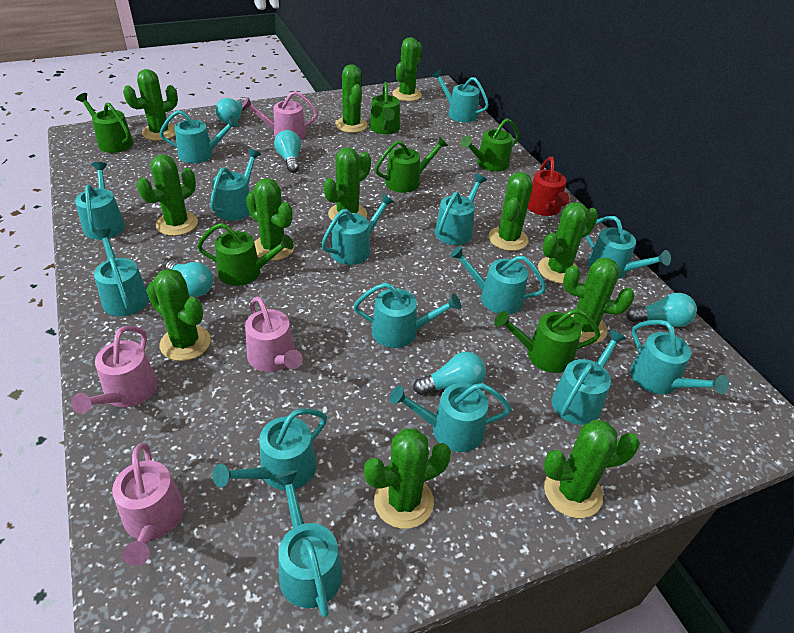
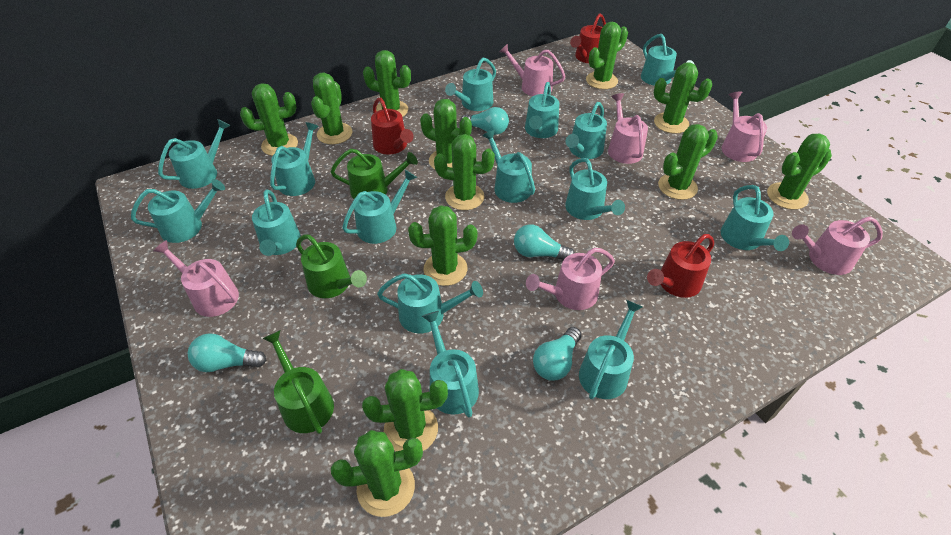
green watering can: 6 -> 3
pink watering can: 4 -> 6
red watering can: 1 -> 3
turquoise light bulb: 5 -> 4

